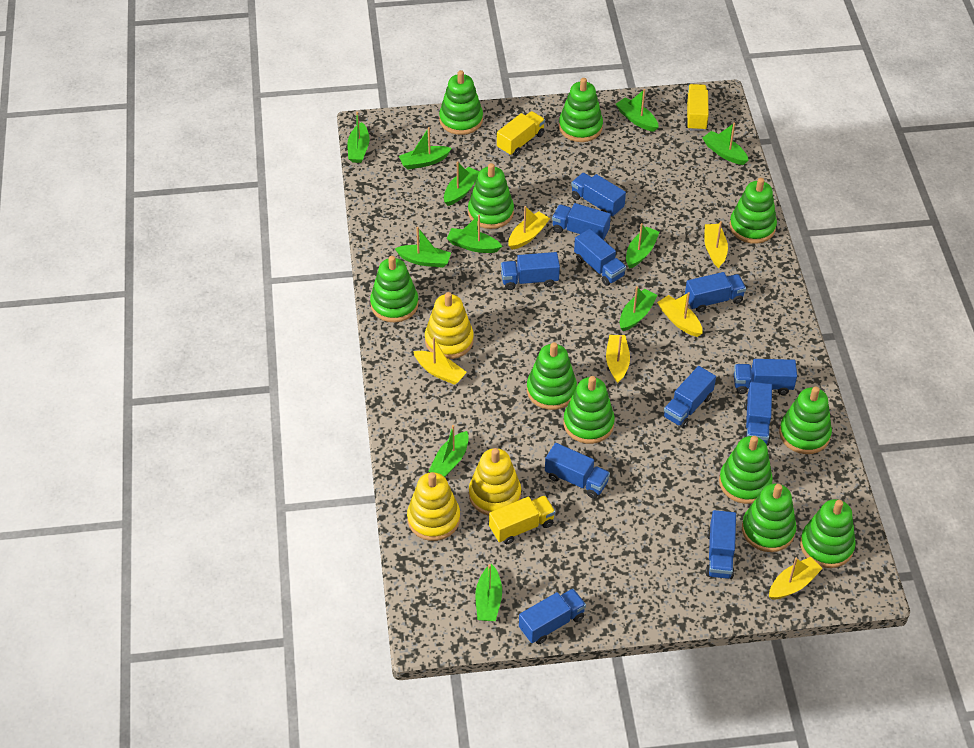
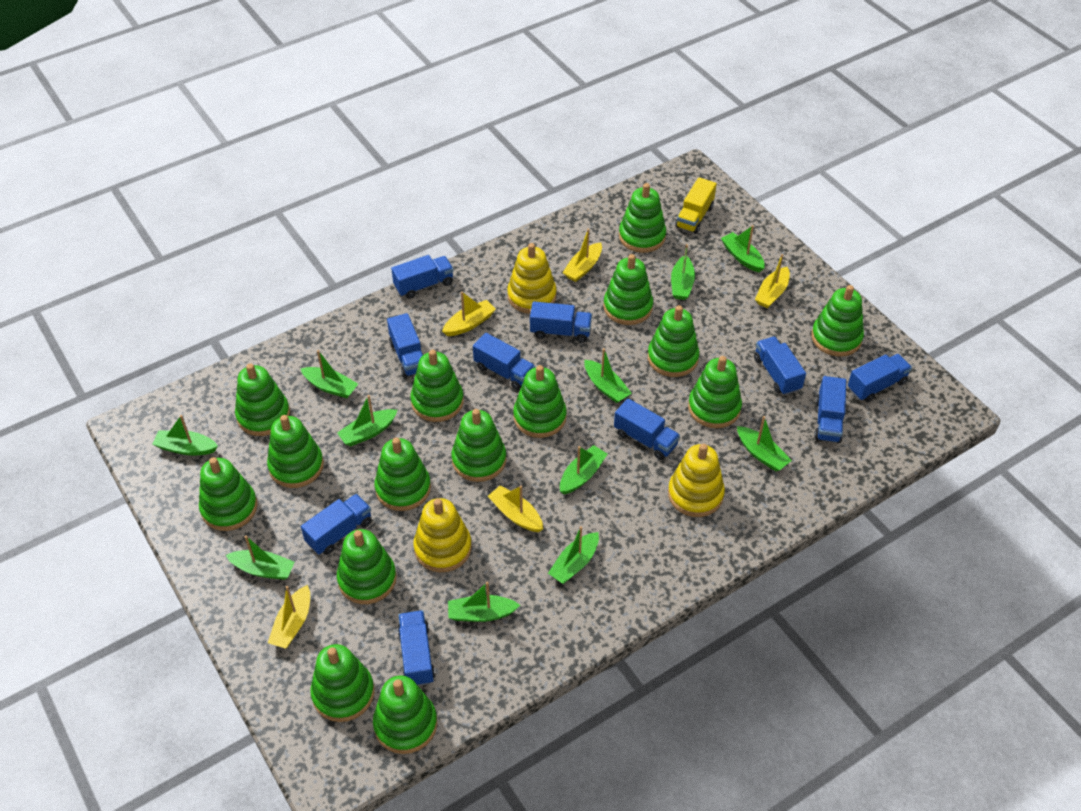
blue truck: 11 -> 10
green stacking toy: 11 -> 15
yellow boat: 6 -> 5
yellow truck: 3 -> 1

